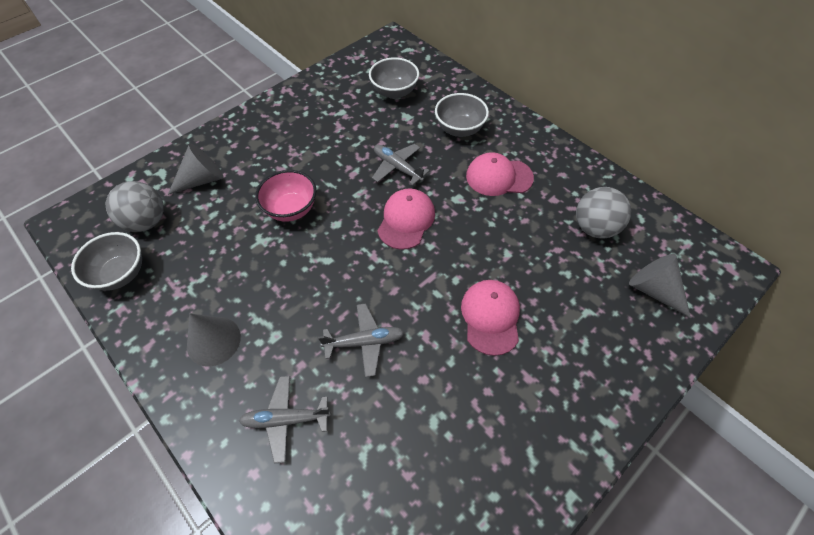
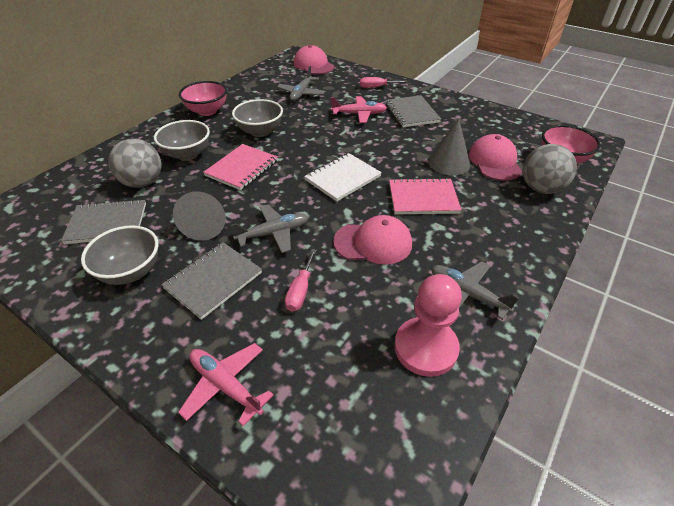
grey cone: 3 -> 2
grey notebook: 0 -> 3
pink bowl: 1 -> 2
pink notebook: 0 -> 2
pink pawn: 0 -> 1
pink plane: 0 -> 2
pink screwdriver: 0 -> 2
white notebook: 0 -> 1

